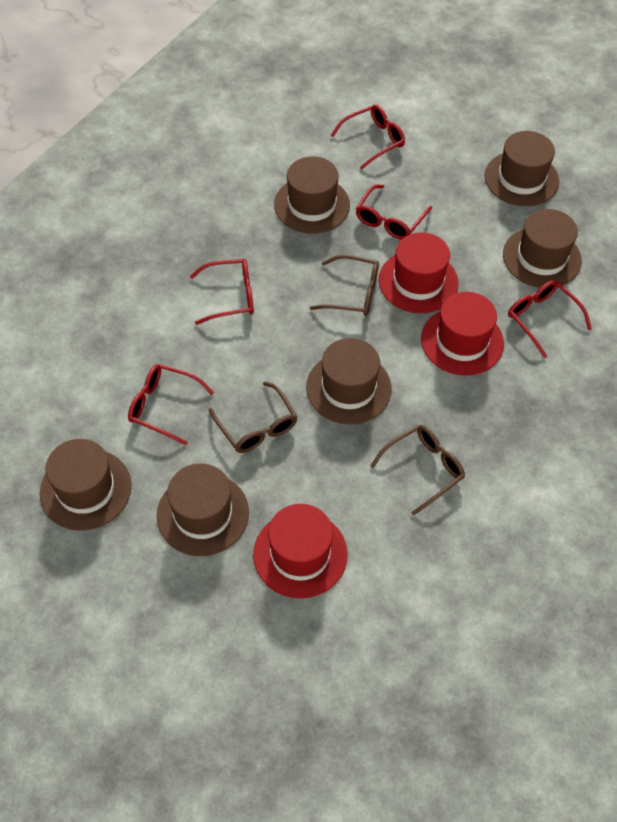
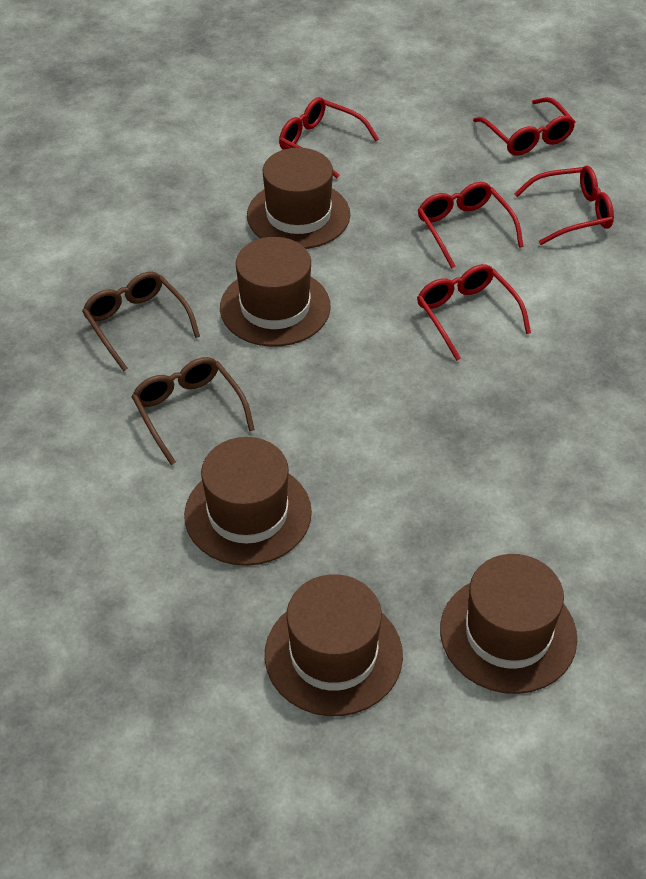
brown glasses: 3 -> 2
brown hat: 6 -> 5
red hat: 3 -> 0

